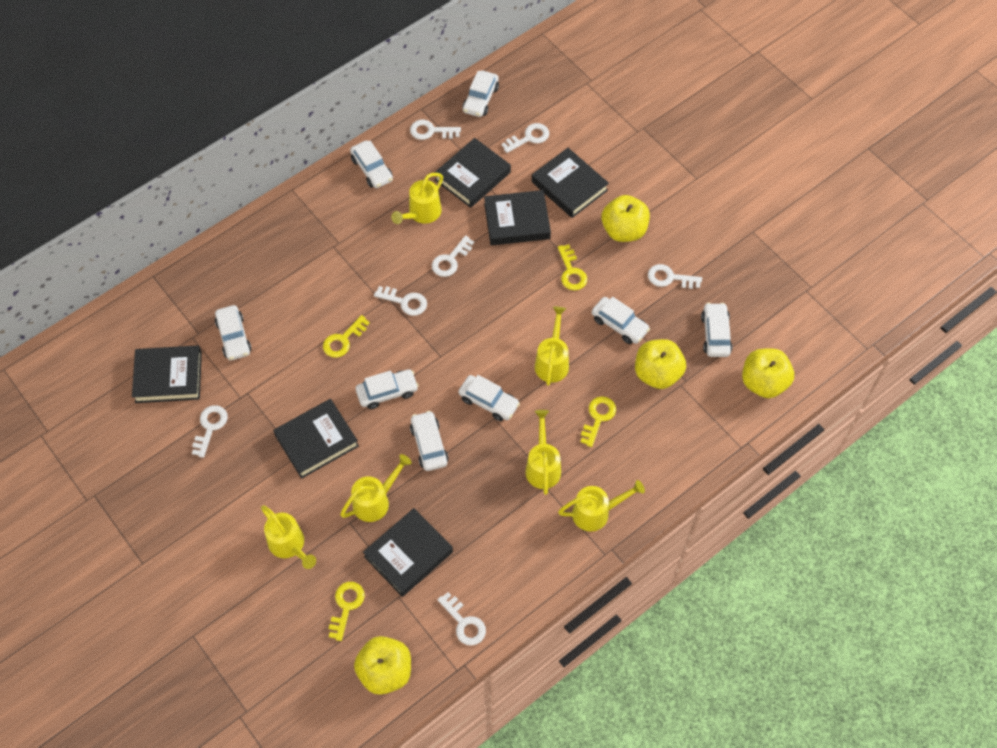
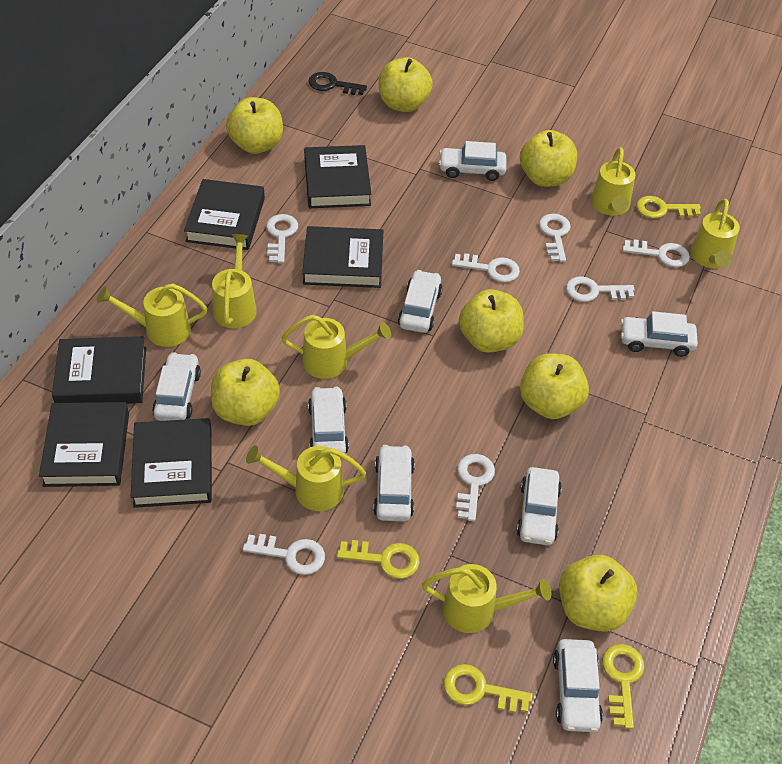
black key: 0 -> 1
yellow apple: 4 -> 7
yellow watering can: 6 -> 7

